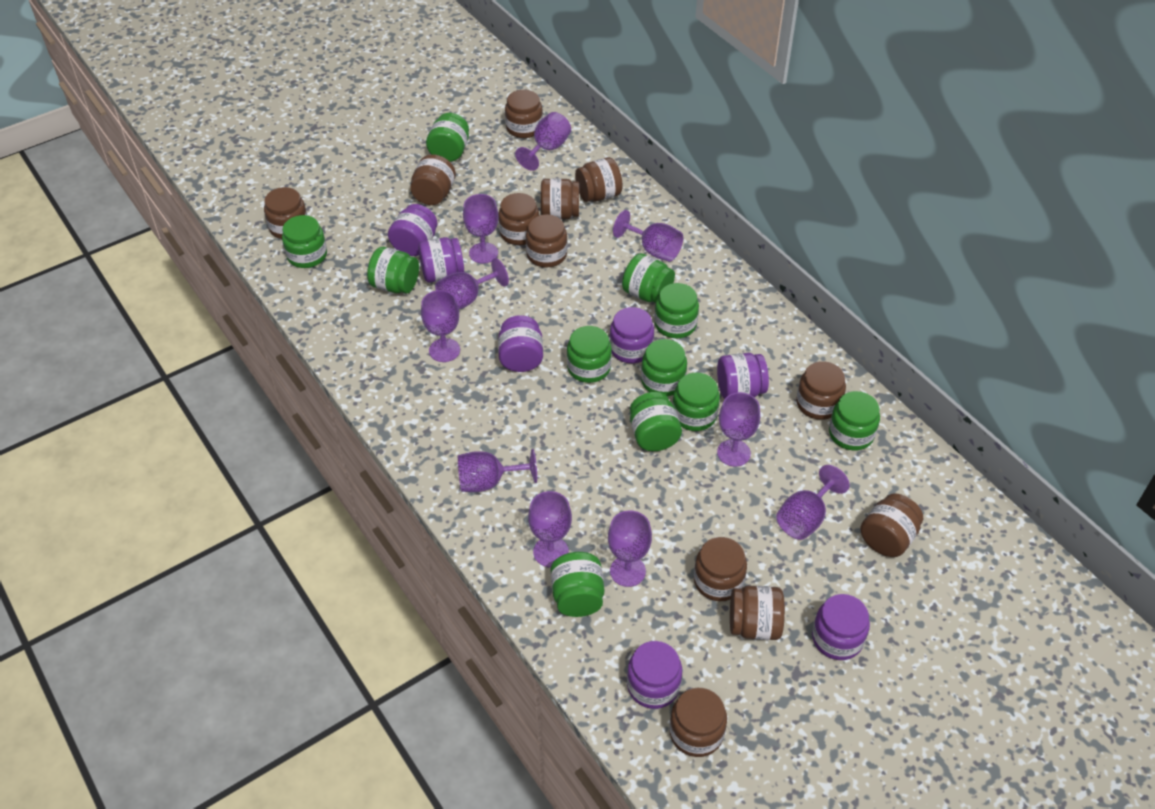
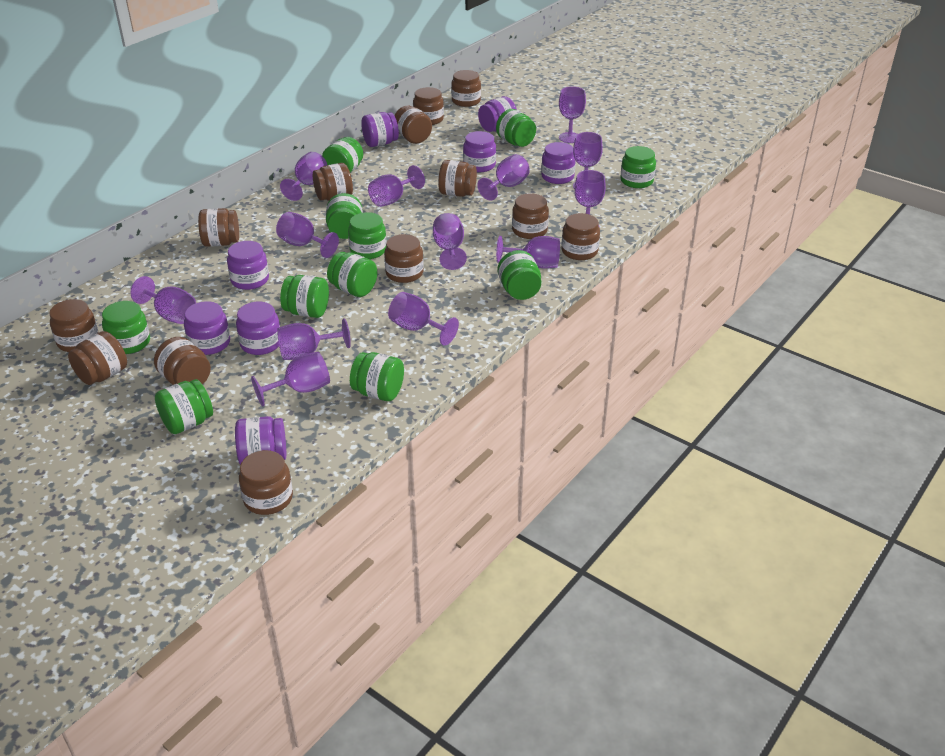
brown jar: 12 -> 13
purple goblet: 10 -> 13
purple jar: 7 -> 8

